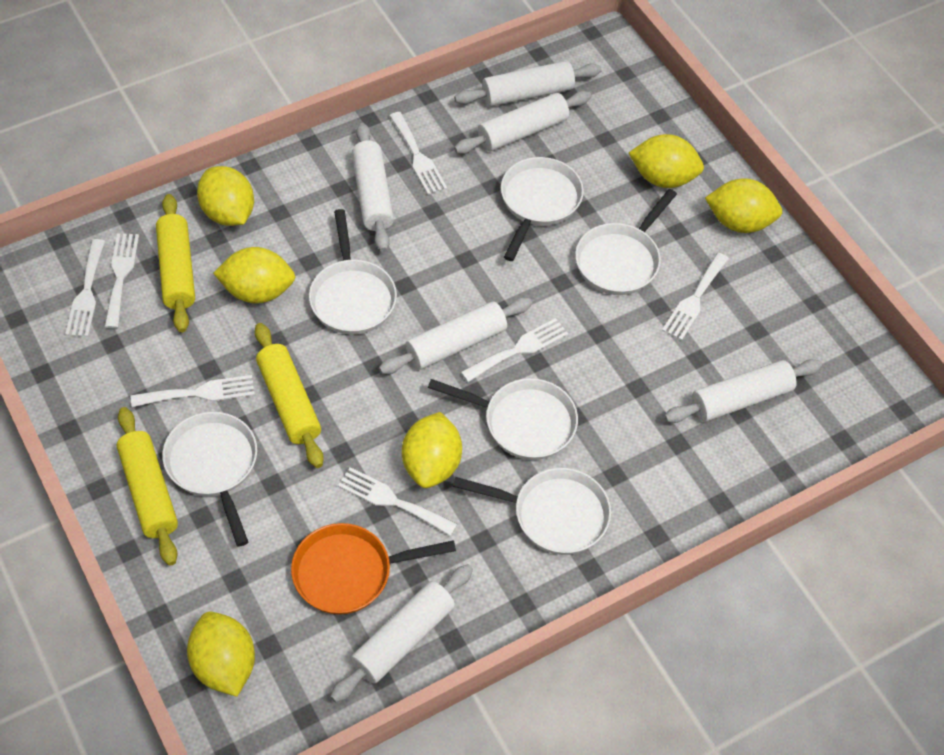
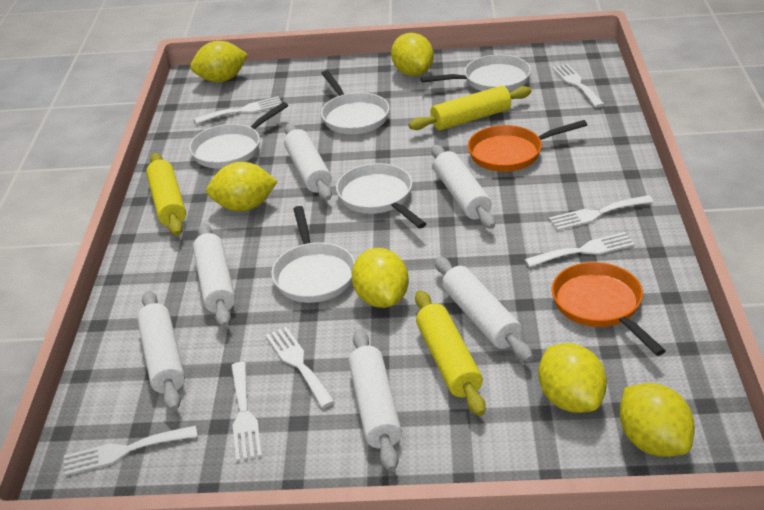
orange pan: 1 -> 2
white pan: 6 -> 5

